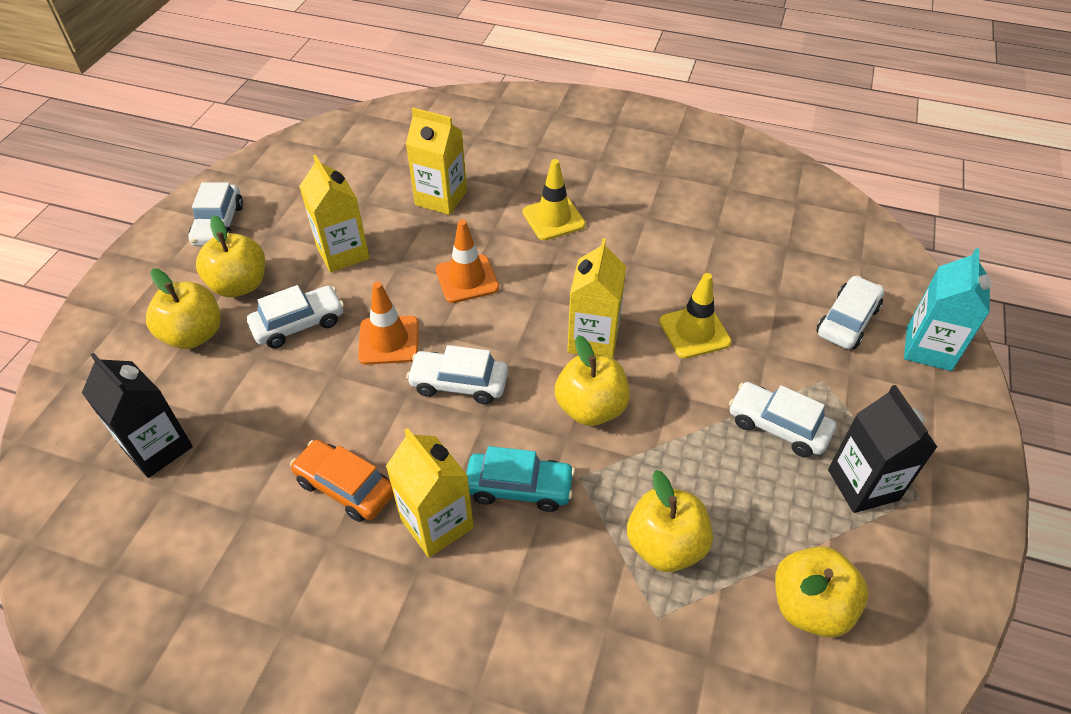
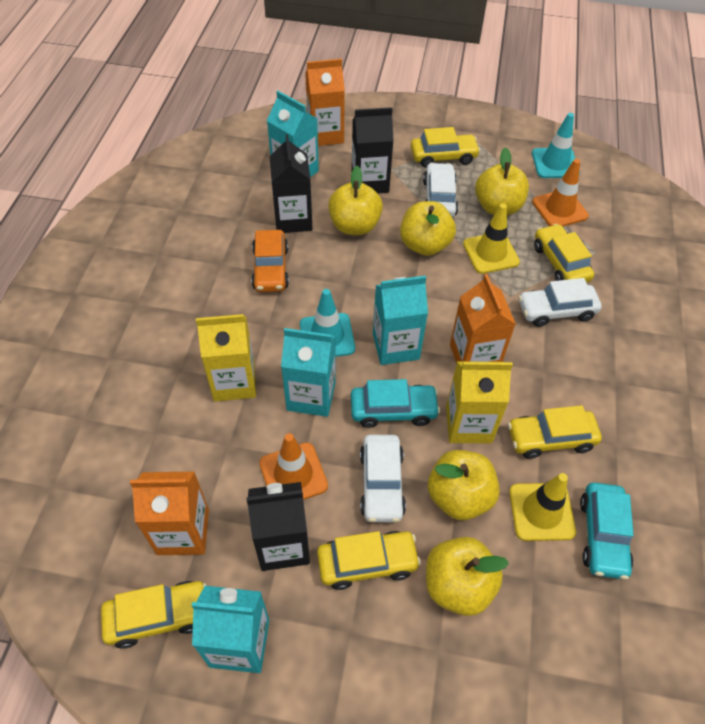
black carton: 2 -> 3
orange carton: 0 -> 3
turquoise car: 1 -> 2
turquoise carton: 1 -> 4
turquoise traffic cone: 0 -> 2
white car: 5 -> 3
yellow car: 0 -> 5
yellow carton: 4 -> 2

